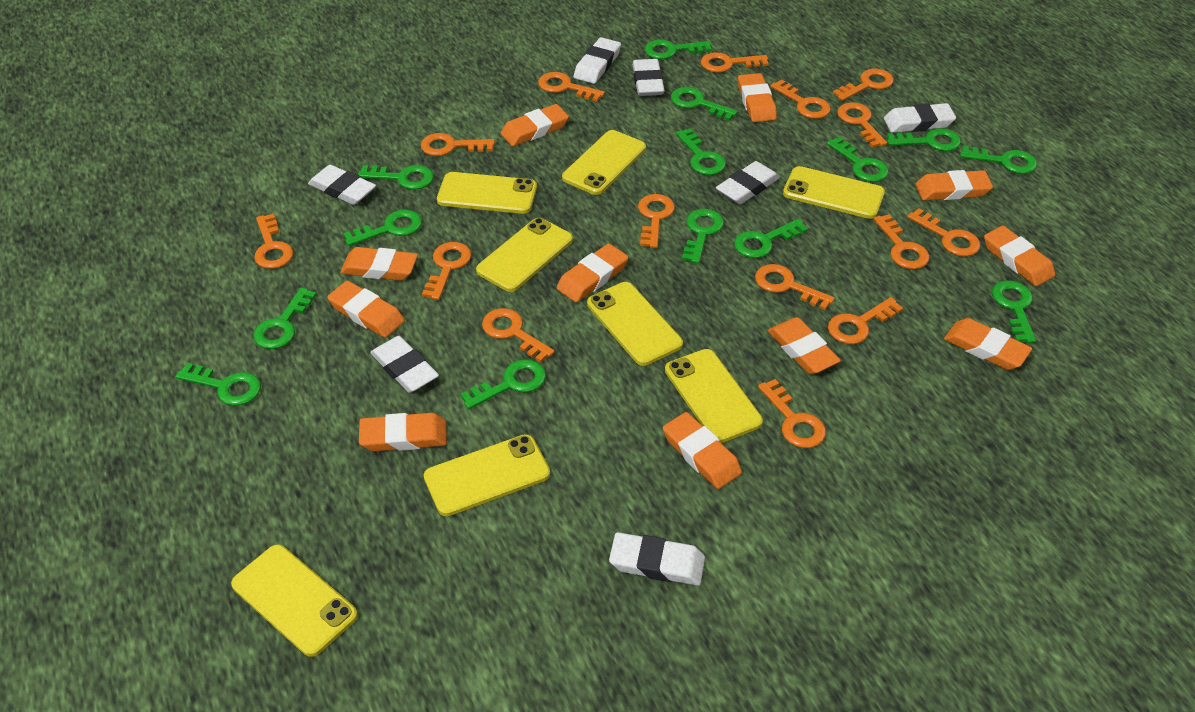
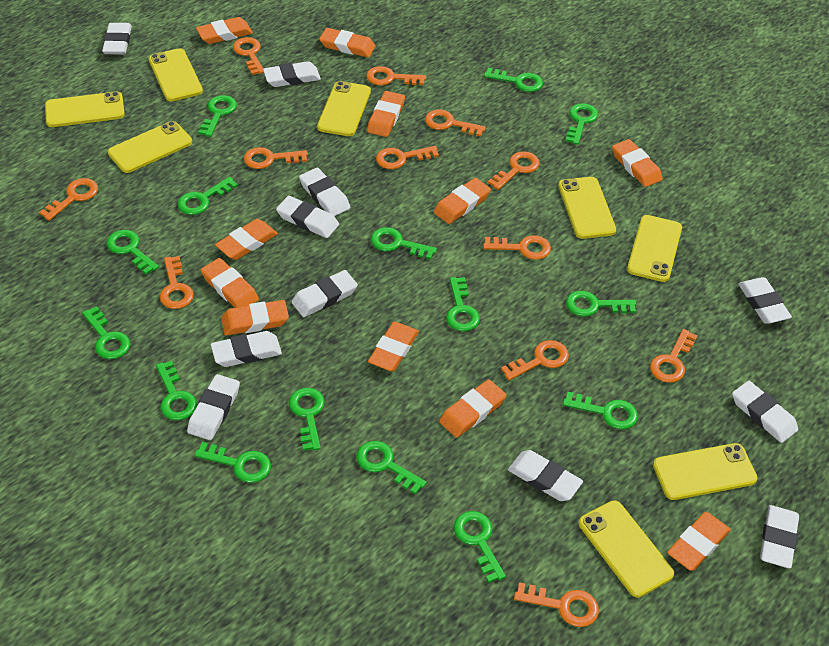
green key: 14 -> 15
orange key: 15 -> 12
white eraser: 7 -> 11

